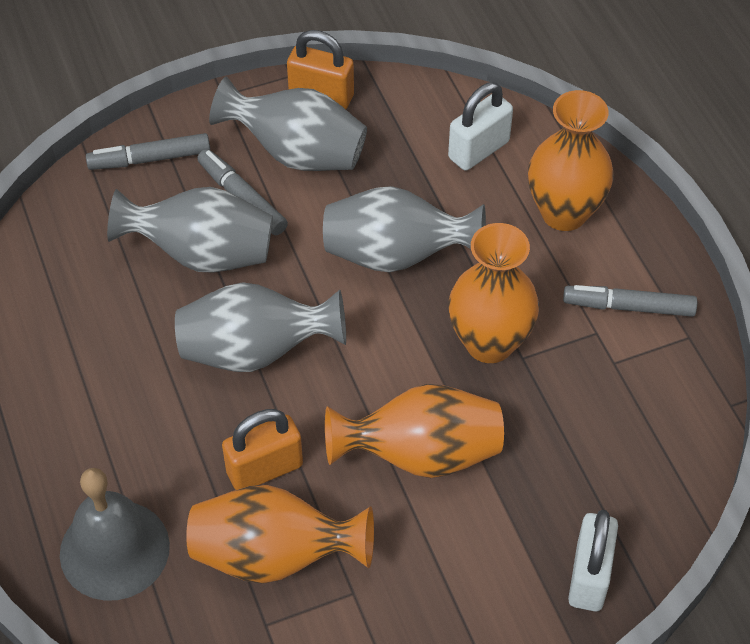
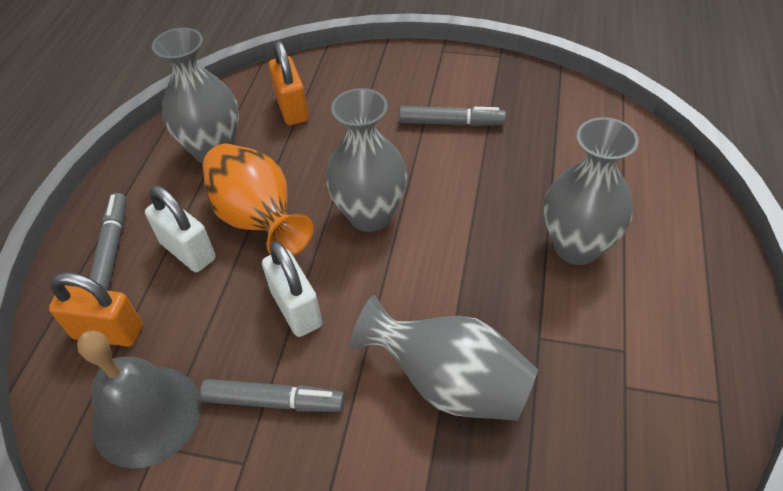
orange vase: 4 -> 1

